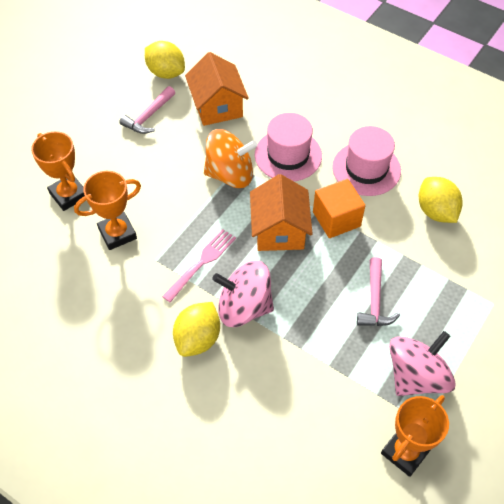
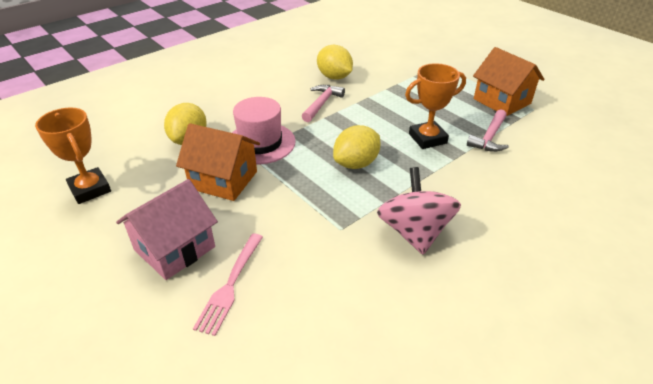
orange cube: 1 -> 0
orange spinning top: 1 -> 0
orange trophy: 3 -> 2
pink hat: 2 -> 1
pink house: 0 -> 1
pink spinning top: 2 -> 1

